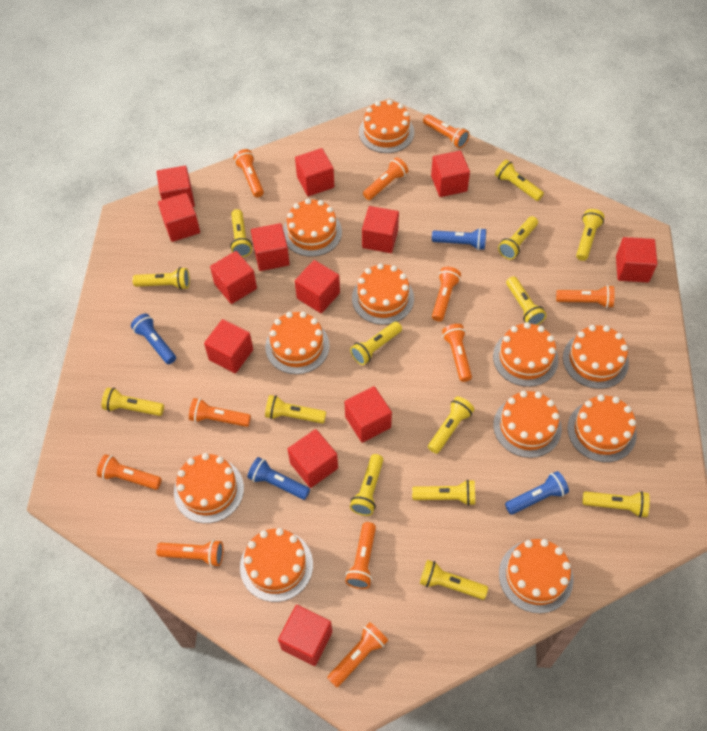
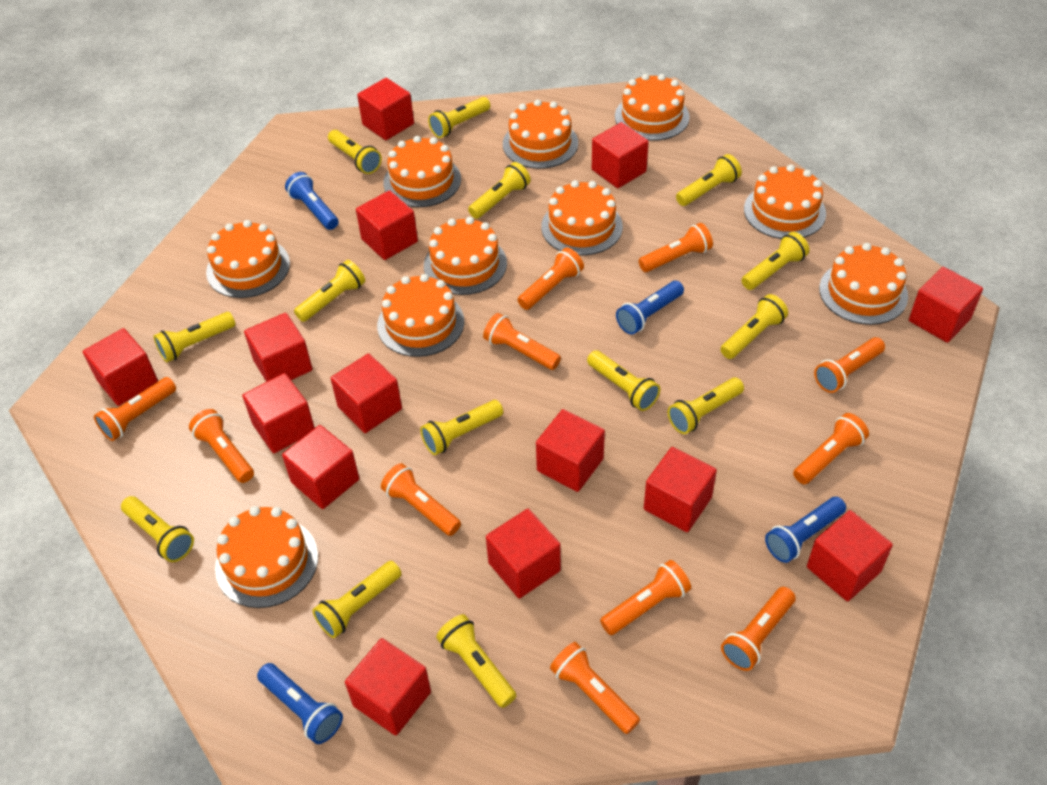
orange cake: 11 -> 10
red cube: 13 -> 14

